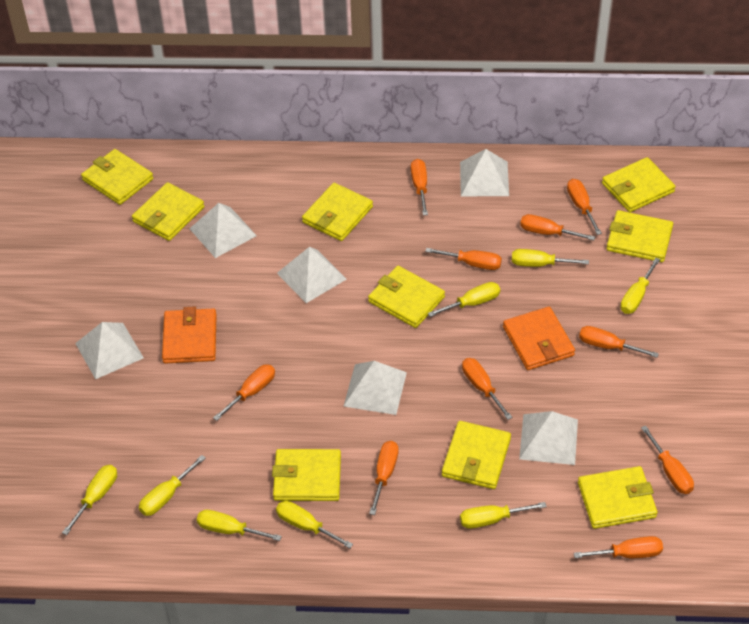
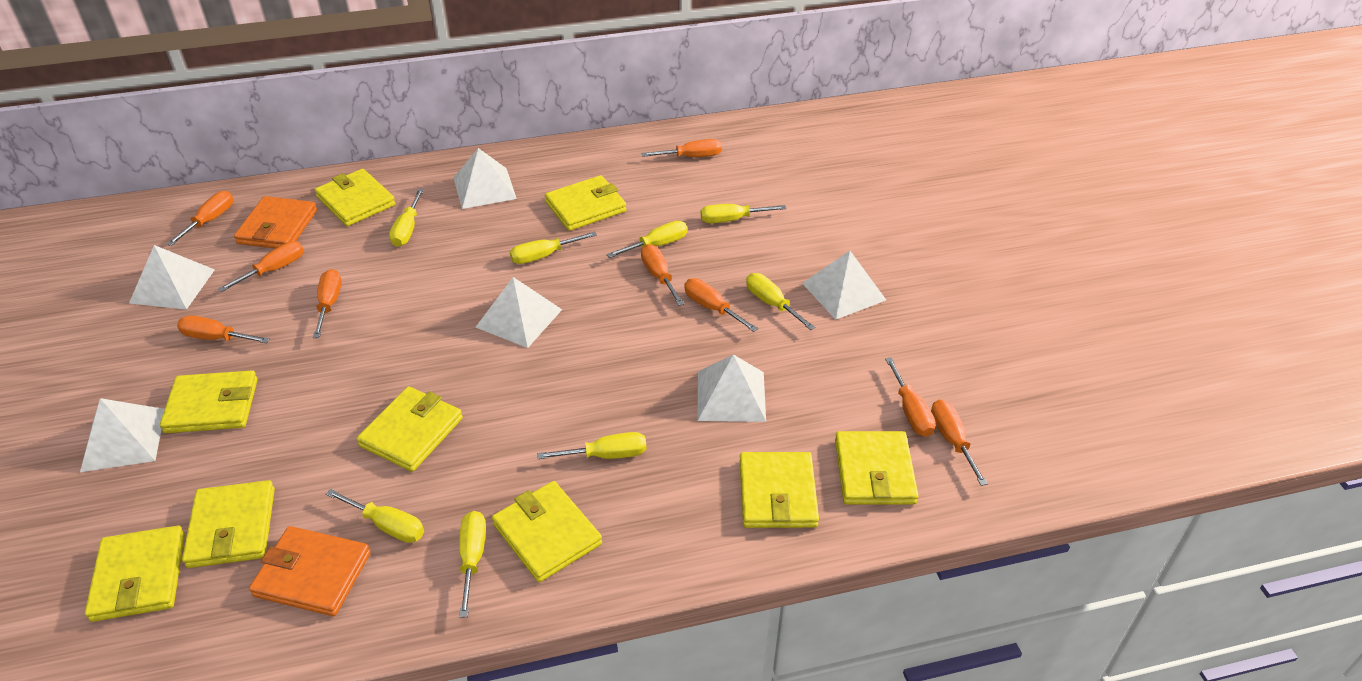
orange screwdriver: 10 -> 9

